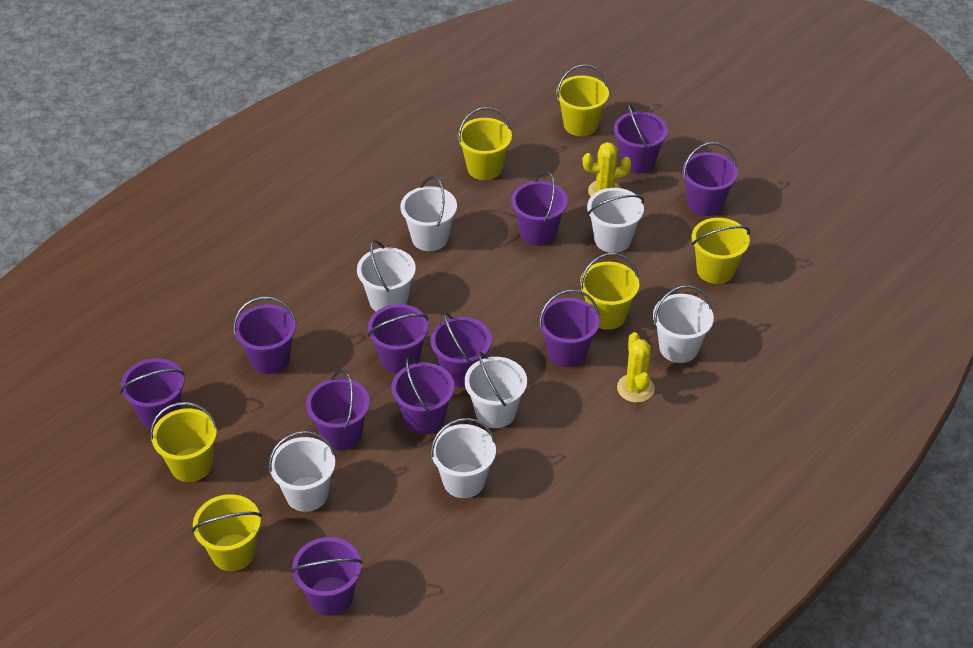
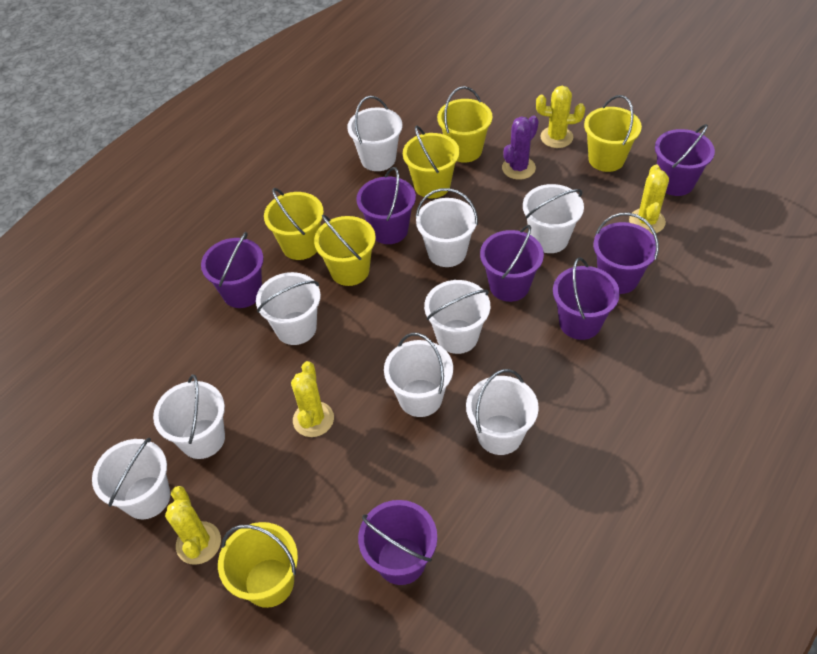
purple bucket: 11 -> 7
purple cactus: 0 -> 1
white bucket: 7 -> 9
yellow cactus: 2 -> 4

